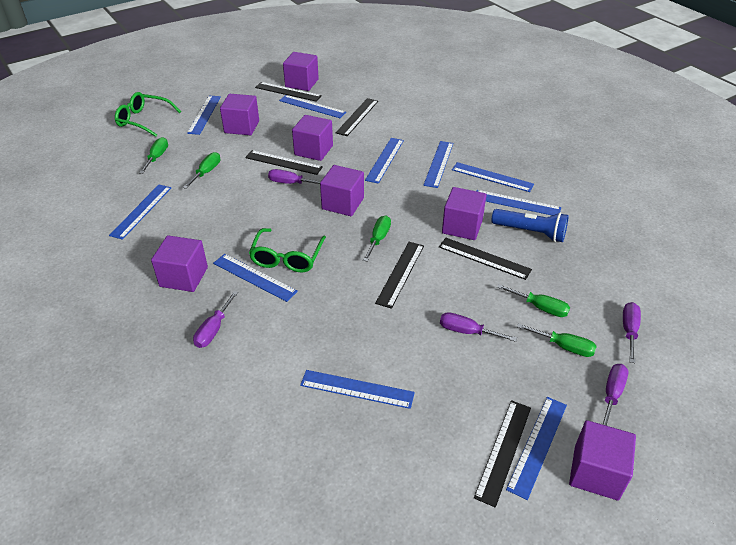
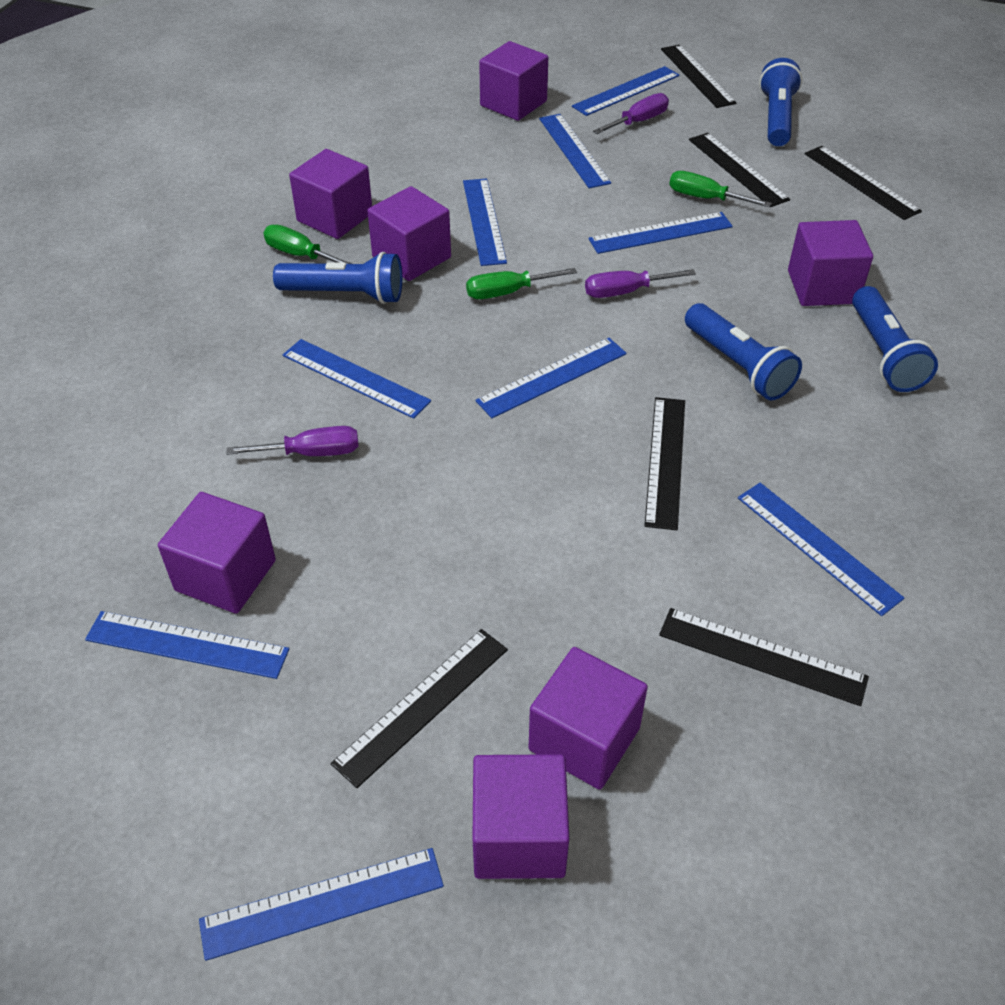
blue flashlight: 1 -> 4
blue ruler: 10 -> 9
green glasses: 2 -> 0
green screwdriver: 5 -> 3
purple screwdriver: 5 -> 3

